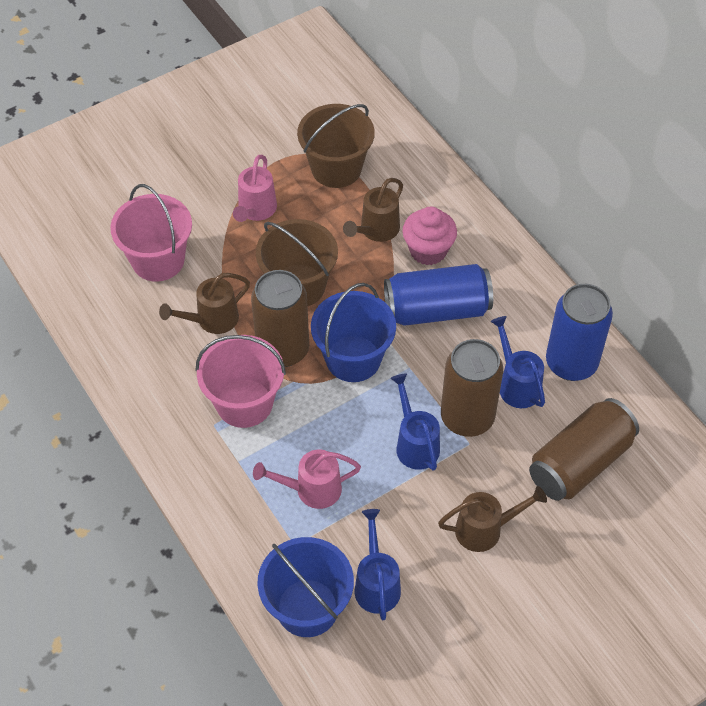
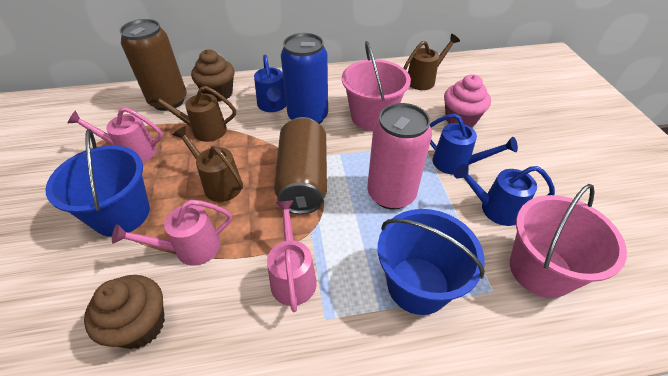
blue can: 2 -> 1
brown bucket: 2 -> 0
brown can: 3 -> 2
brown cupcake: 0 -> 2
pink can: 0 -> 1
pink watering can: 2 -> 3

